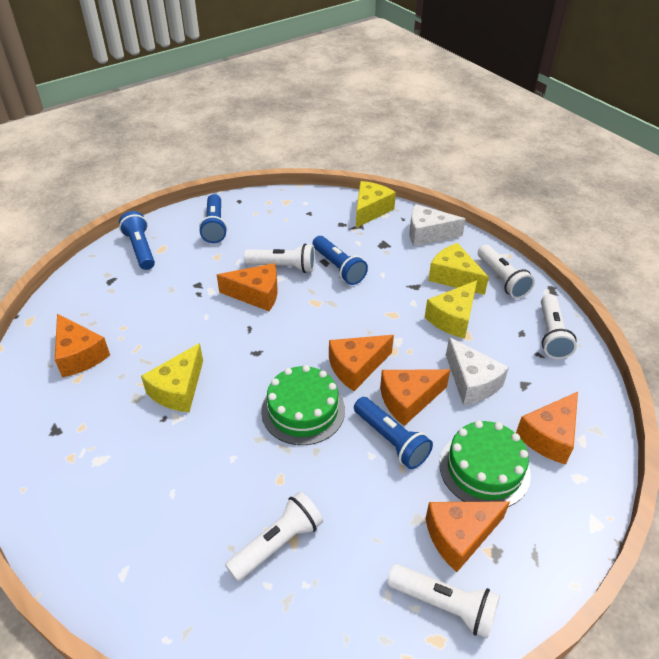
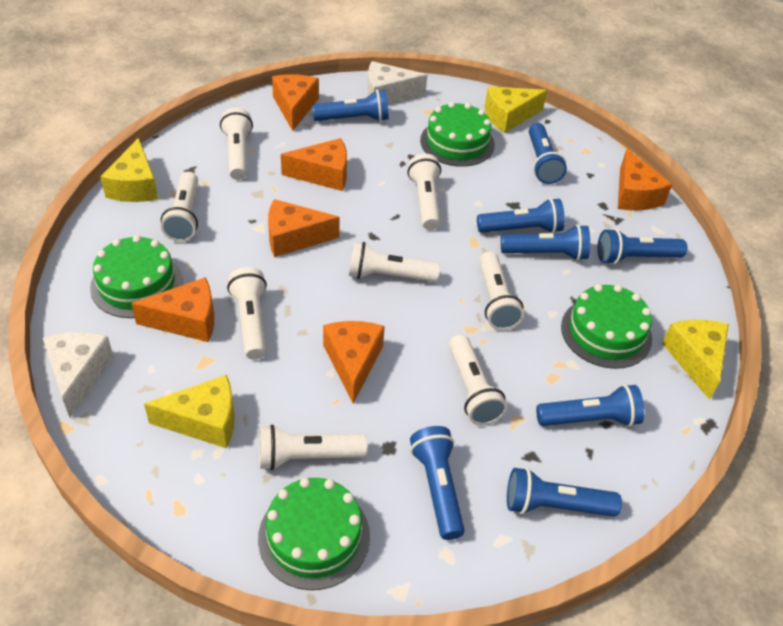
blue flashlight: 4 -> 8
green cake: 2 -> 4
white flashlight: 5 -> 8

